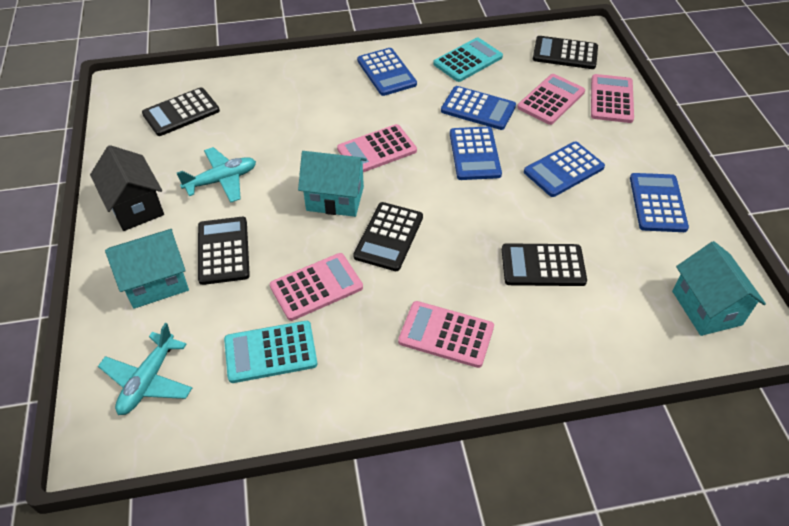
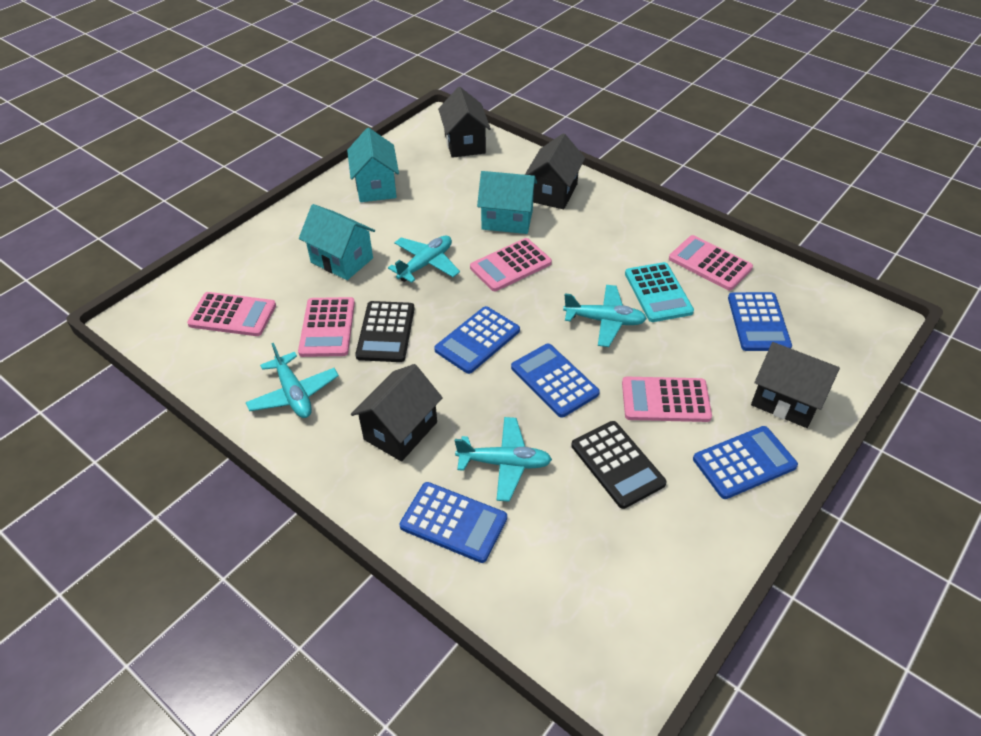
black calculator: 5 -> 2
black house: 1 -> 4
turquoise calculator: 2 -> 1
turquoise plane: 2 -> 4

